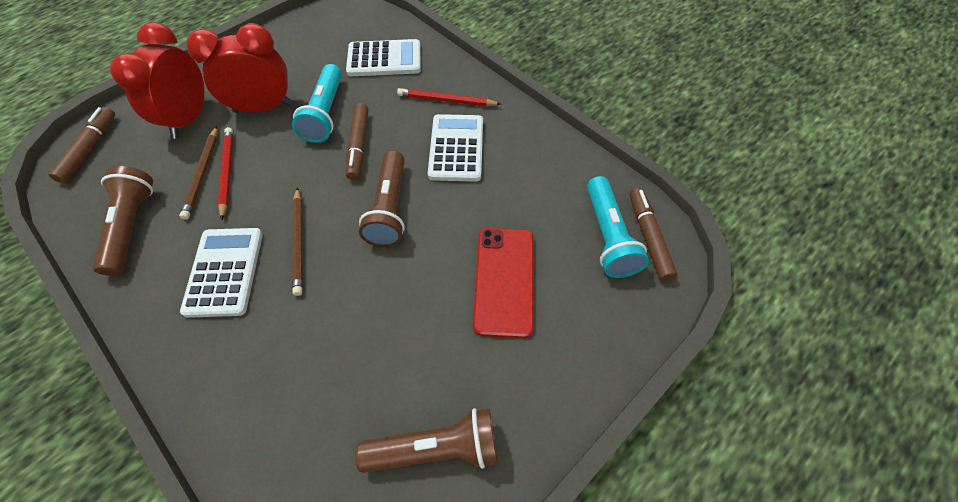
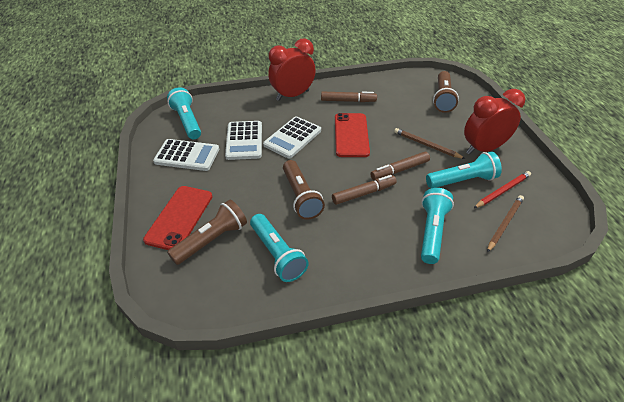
red pencil: 2 -> 1
red phone: 1 -> 2
turquoise flashlight: 2 -> 4

